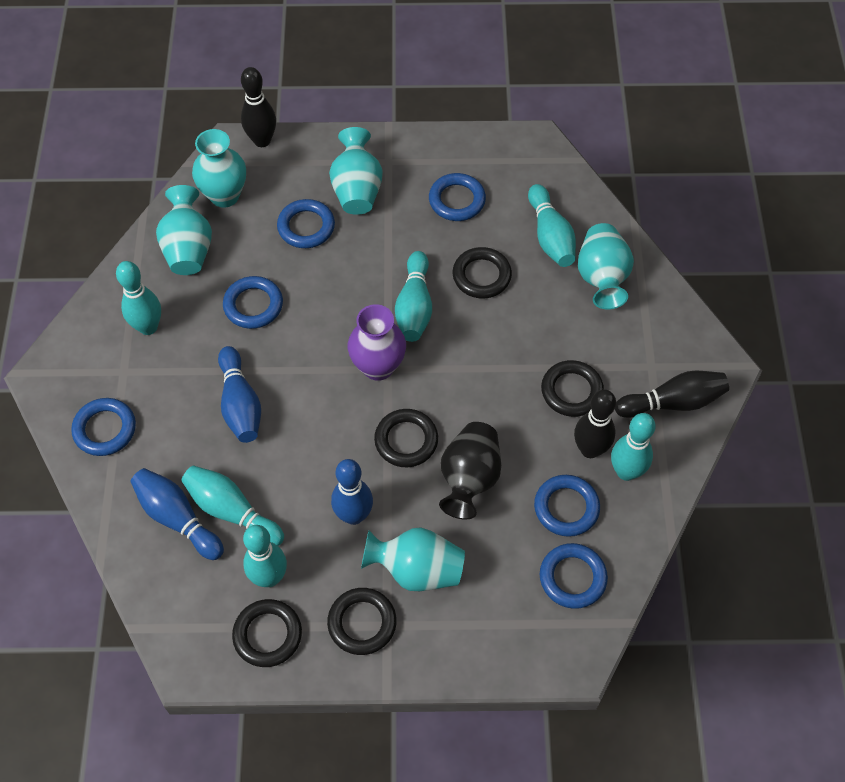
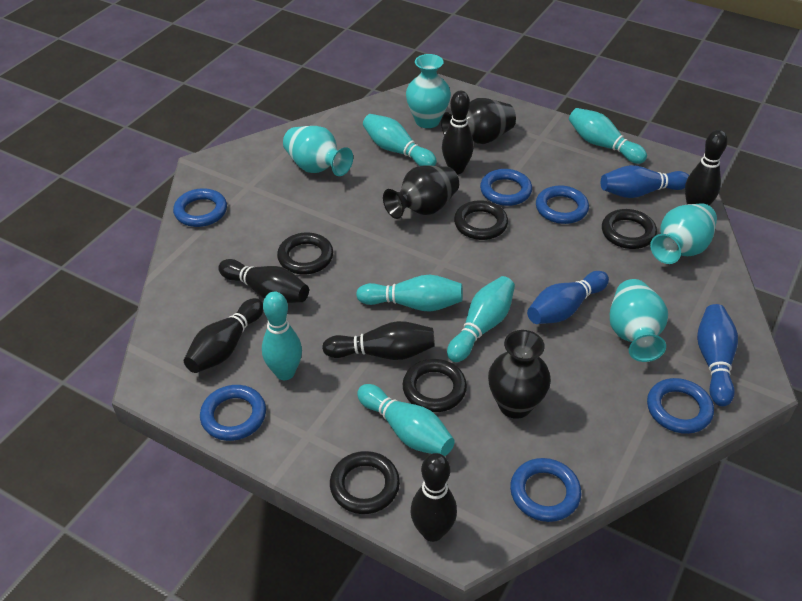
black bowling pin: 3 -> 6
black vase: 1 -> 3
purple vase: 1 -> 0
turquoise vase: 5 -> 4

